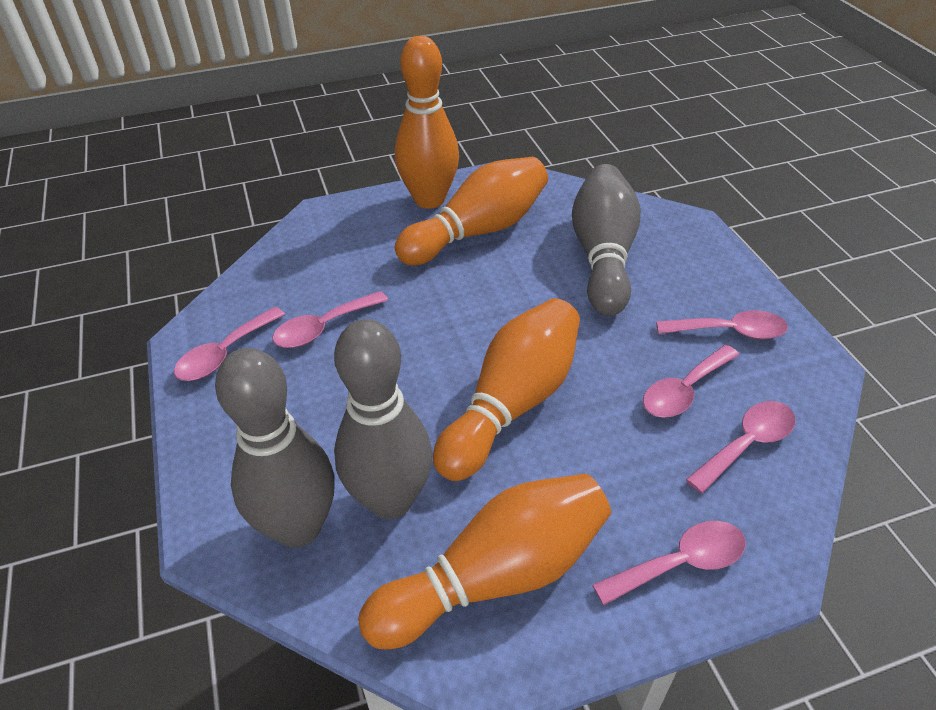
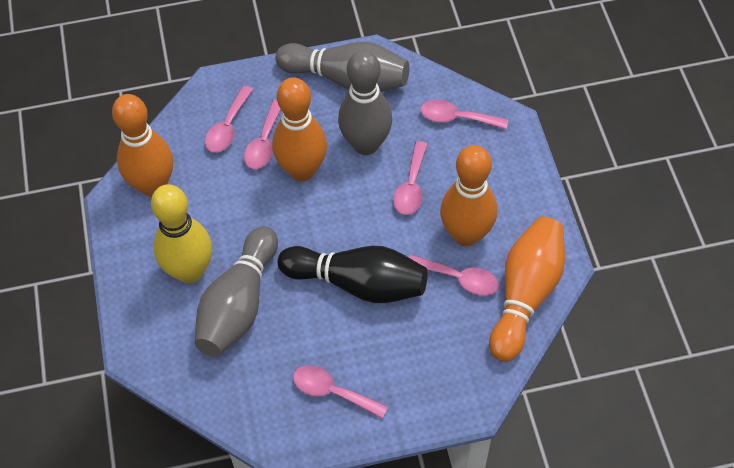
black bowling pin: 0 -> 1
yellow bowling pin: 0 -> 1

